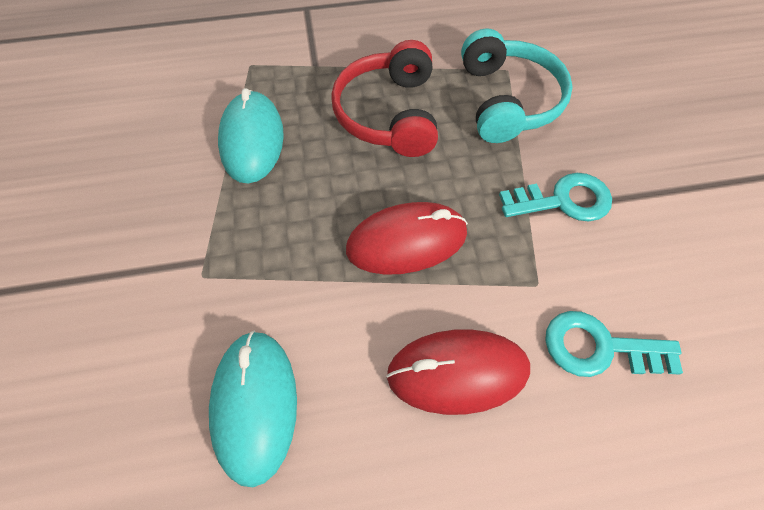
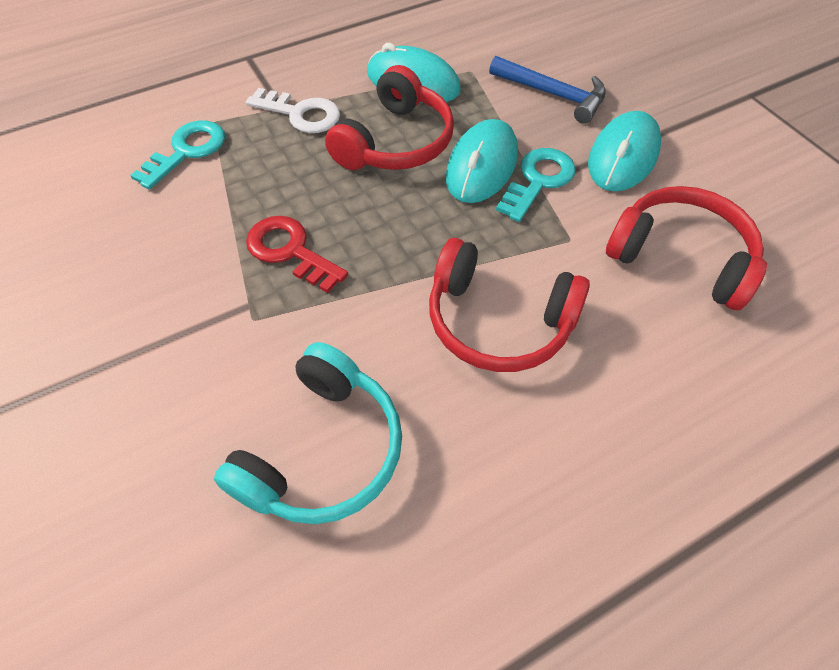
blue hammer: 0 -> 1
red headphones: 1 -> 3
red key: 0 -> 1
red mouse: 2 -> 0
turquoise mouse: 2 -> 3
white key: 0 -> 1

